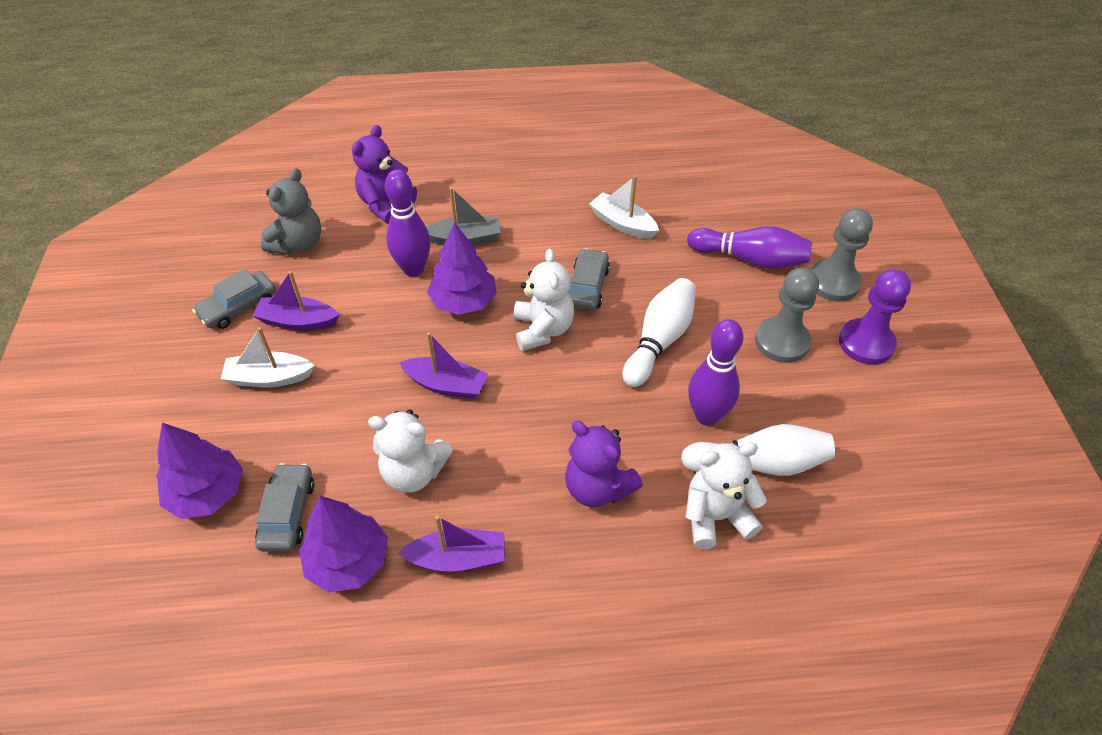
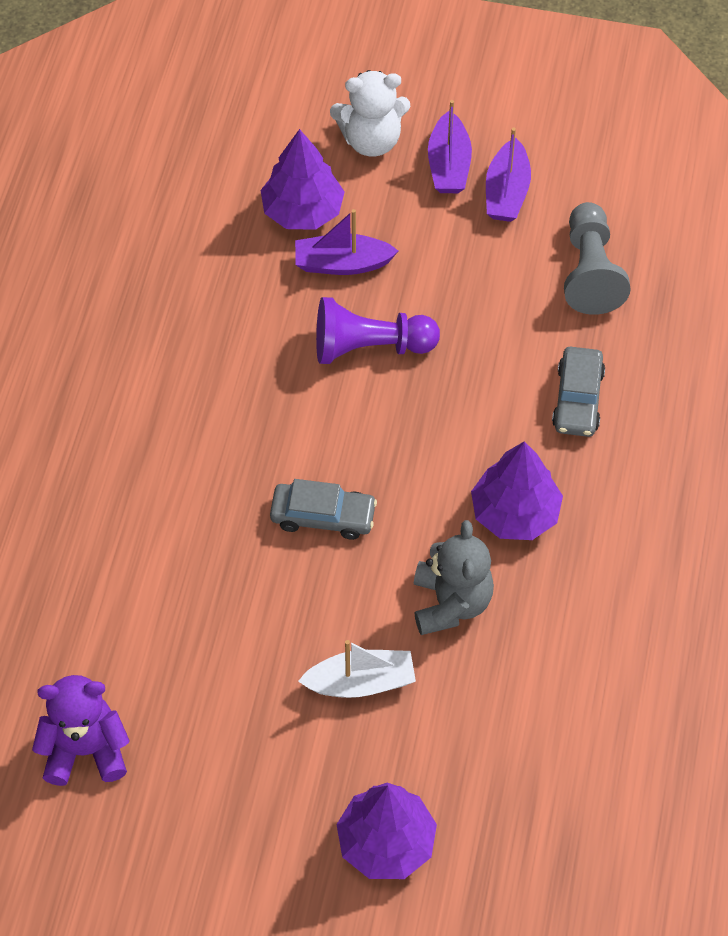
grey boat: 1 -> 0
grey car: 3 -> 2
grey pawn: 2 -> 1
purple bowling pin: 3 -> 0
purple teddy bear: 2 -> 1
white boat: 2 -> 1
white bowling pin: 2 -> 0
white teddy bear: 3 -> 1

